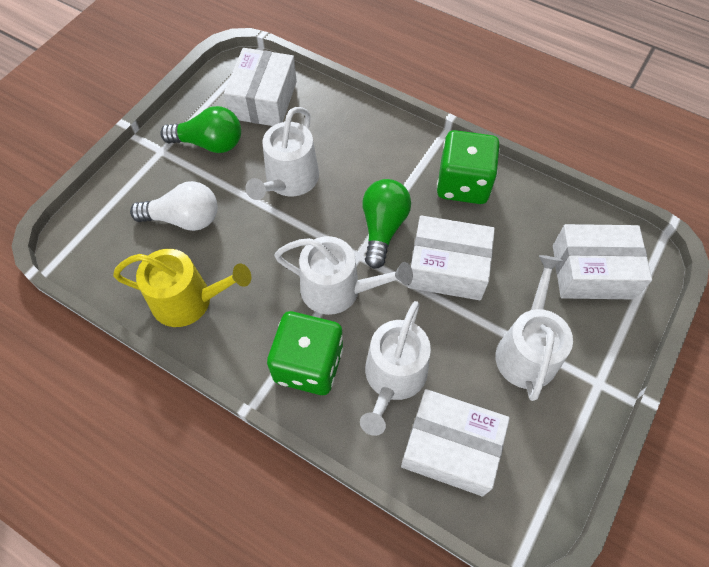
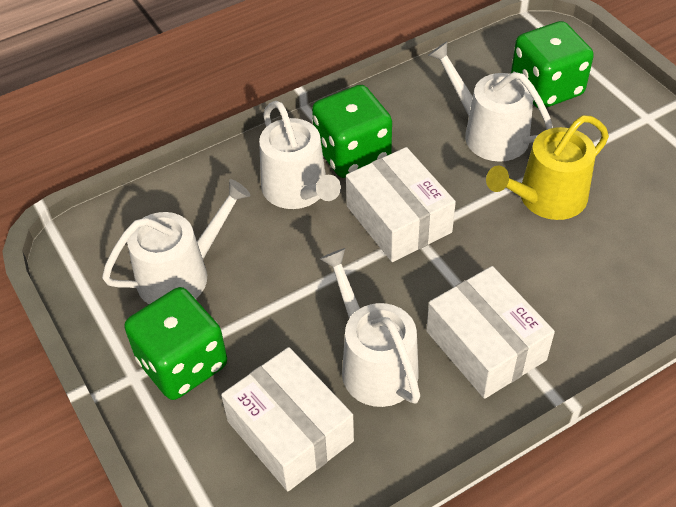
green dice: 2 -> 3
green light bulb: 2 -> 0
white box: 4 -> 3
white light bulb: 1 -> 0

